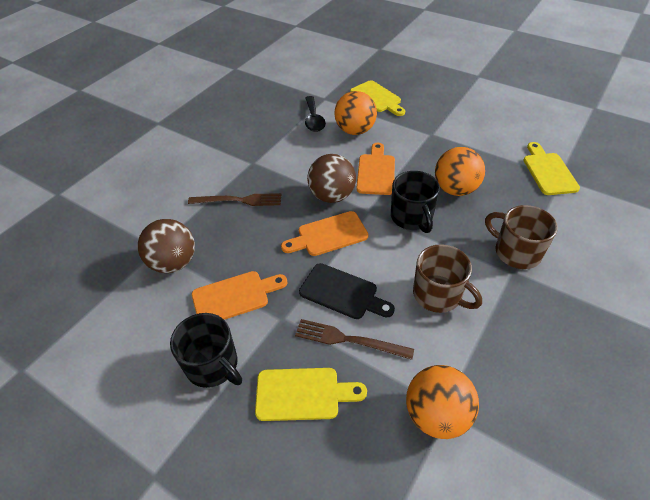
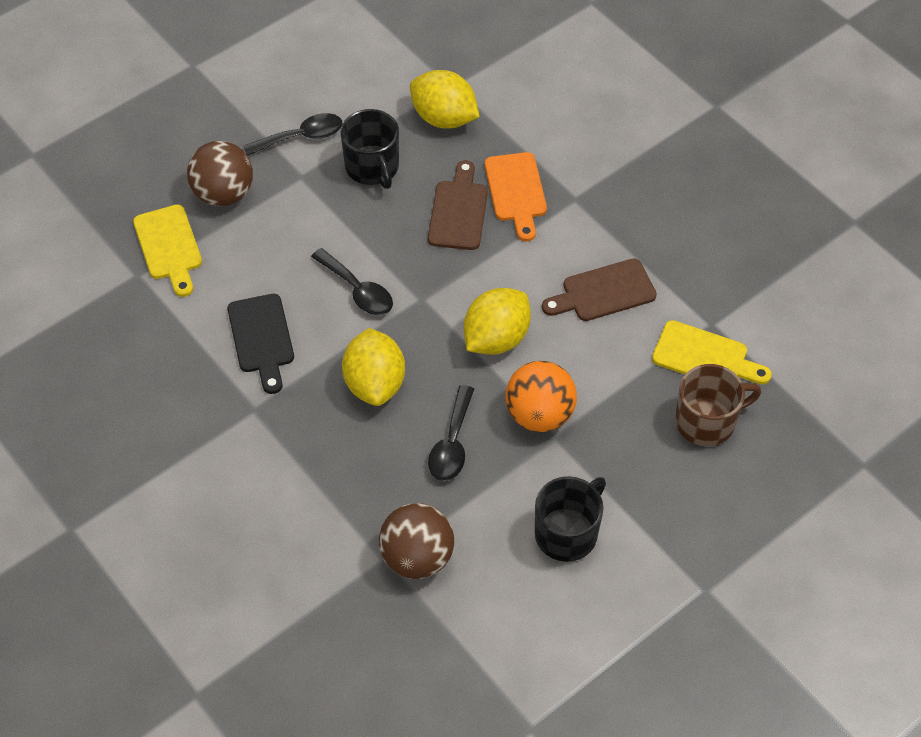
black spoon: 1 -> 3
brown cutting board: 0 -> 2
brown fork: 2 -> 0
brown mug: 2 -> 1
orange ball: 3 -> 1
orange cutting board: 3 -> 1
yellow cutting board: 3 -> 2
yellow lemon: 0 -> 3

